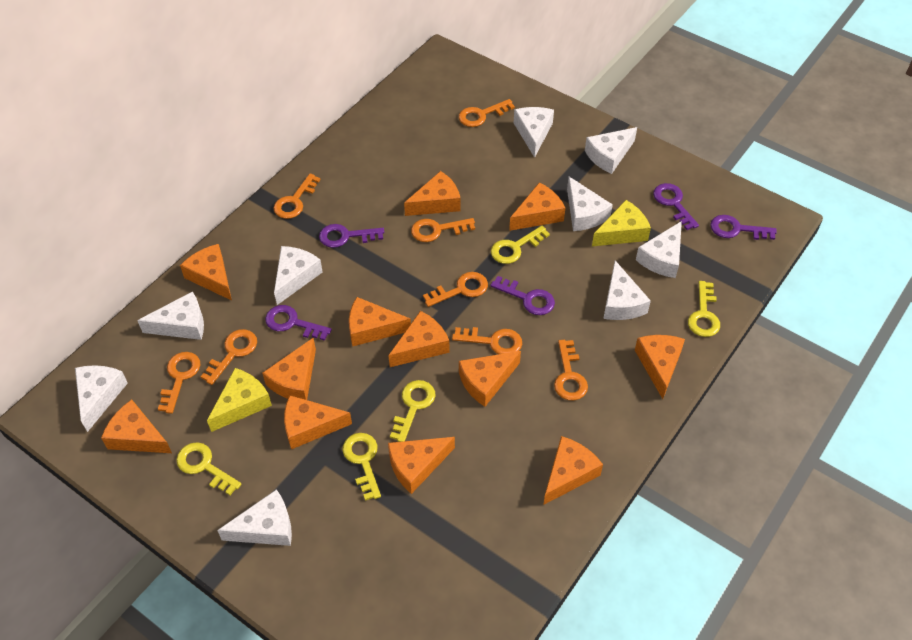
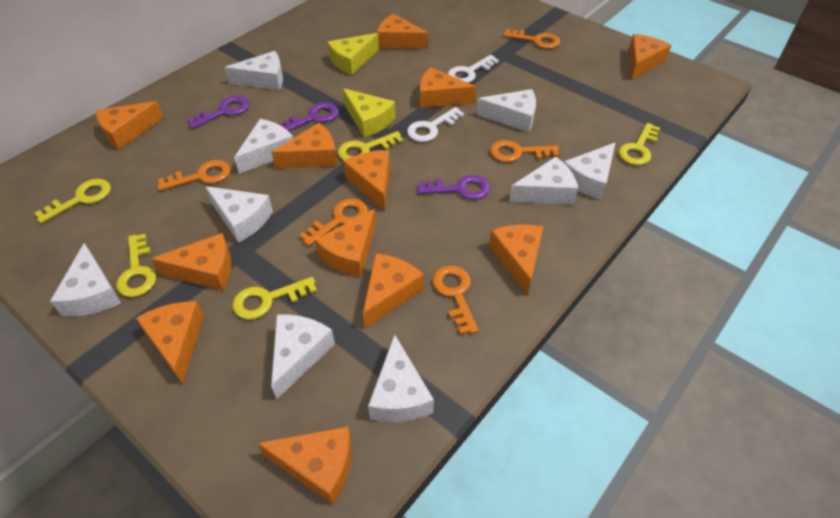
orange key: 8 -> 5
purple key: 5 -> 3
white key: 0 -> 2

